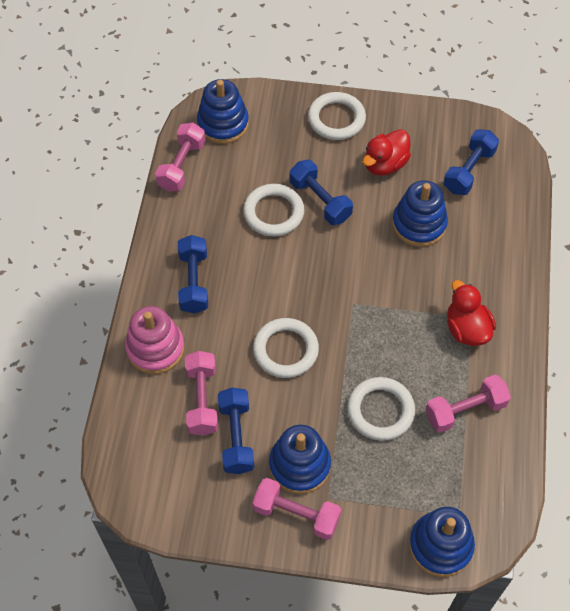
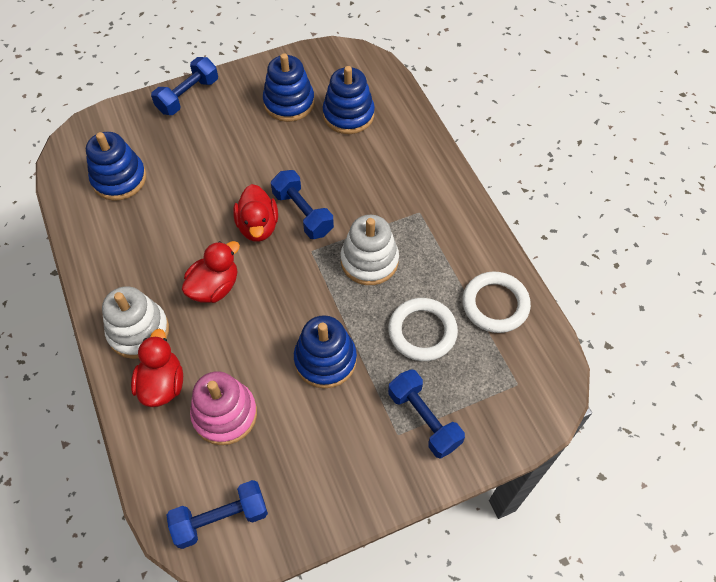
pink dumbbell: 4 -> 0
red duck: 2 -> 3
white ring: 4 -> 2
white stacking toy: 0 -> 2

